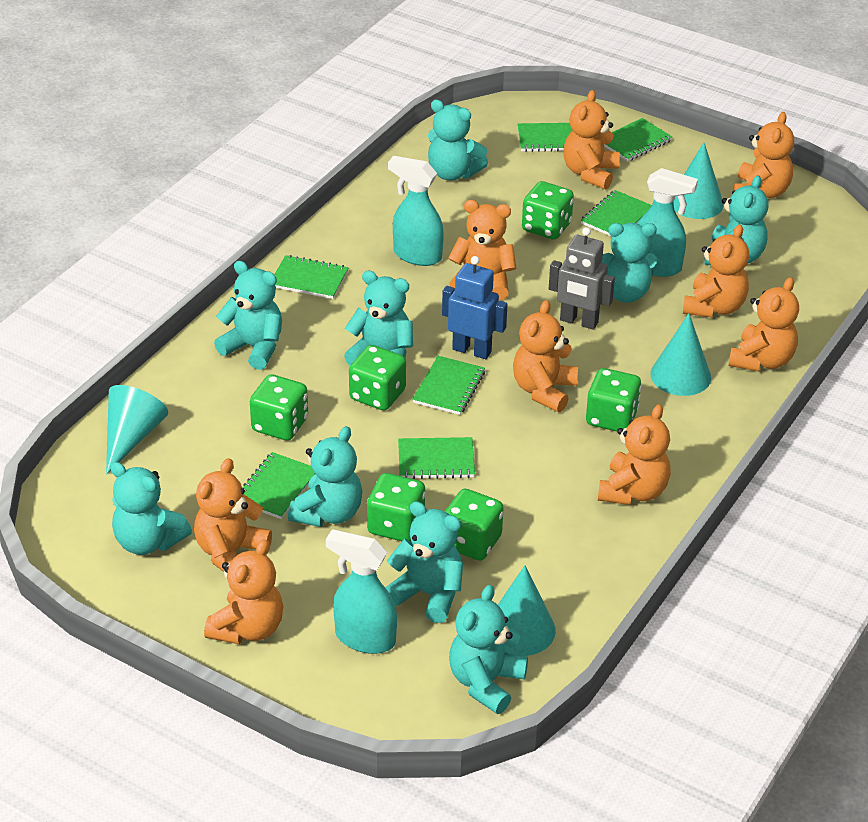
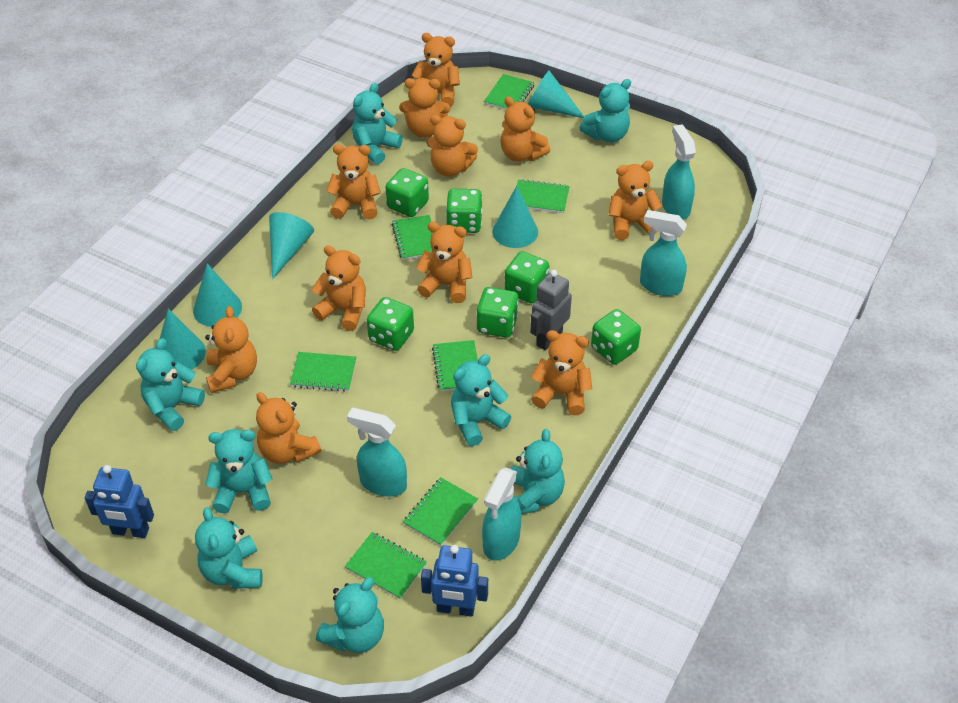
blue robot: 1 -> 2
orange teddy bear: 9 -> 11
turquoise cone: 4 -> 5
turquoise spray bottle: 3 -> 4
turquoise teddy bear: 9 -> 8

